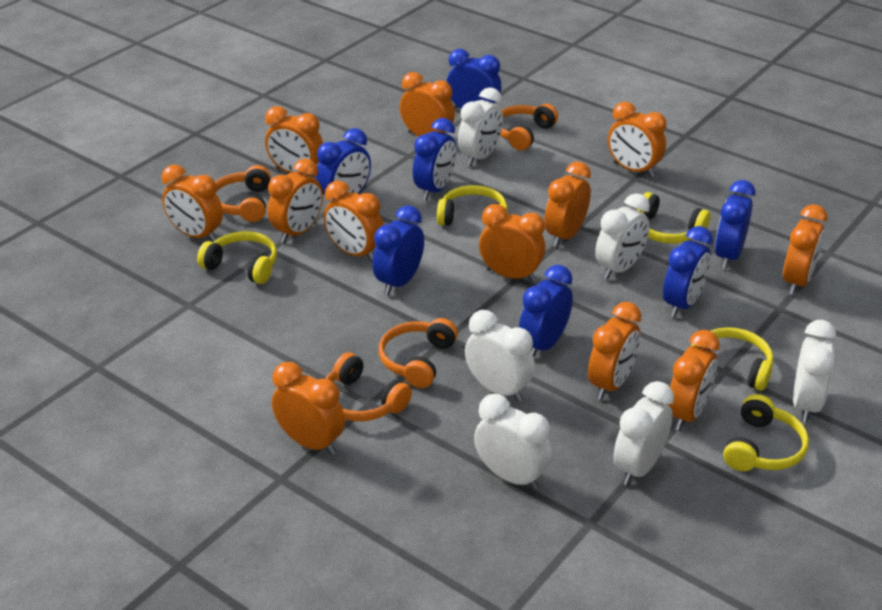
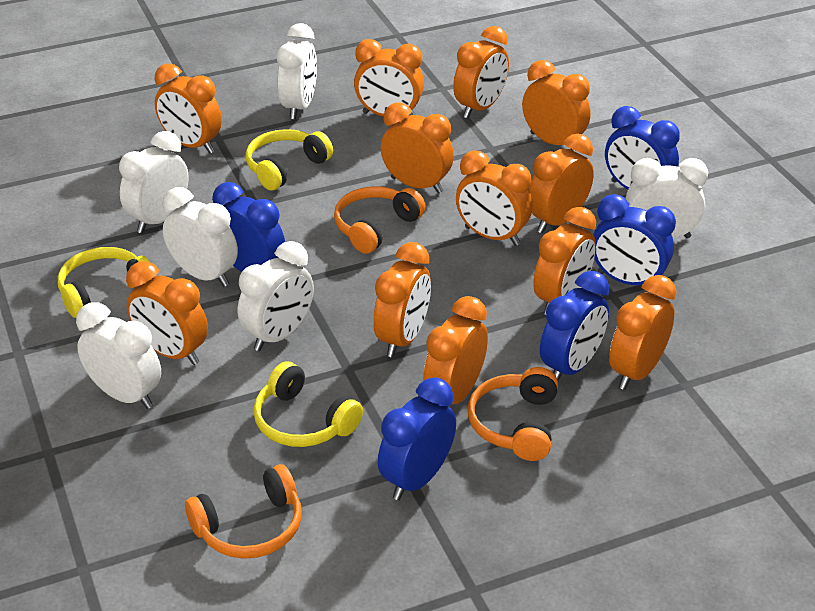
blue clock: 7 -> 5
orange headphones: 4 -> 3
yellow headphones: 5 -> 3

